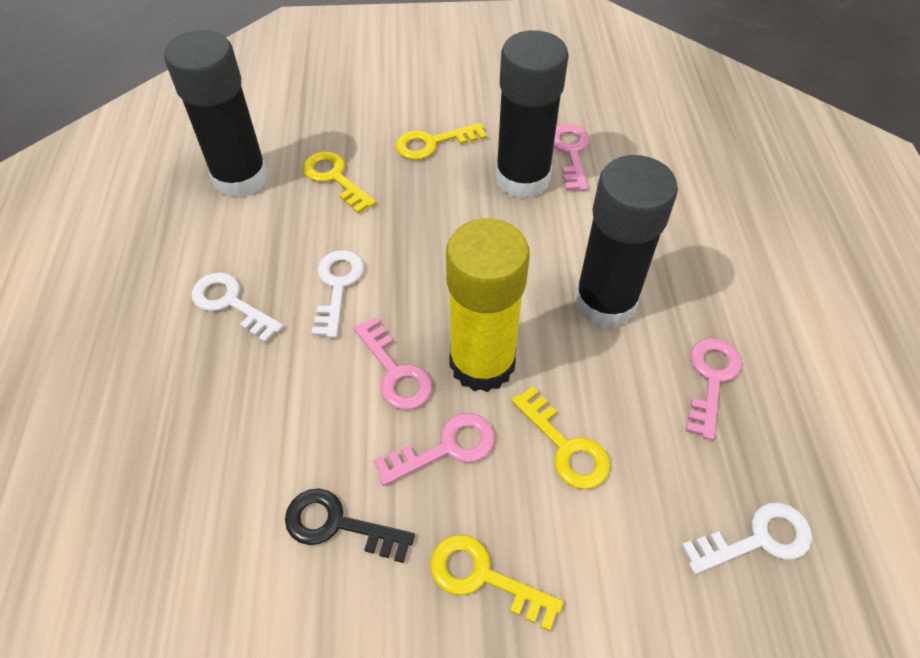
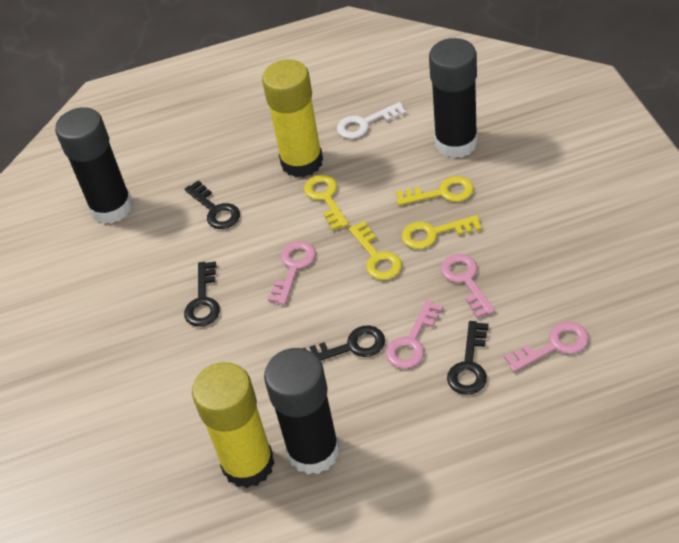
black key: 1 -> 4
white key: 3 -> 1
yellow glue stick: 1 -> 2

